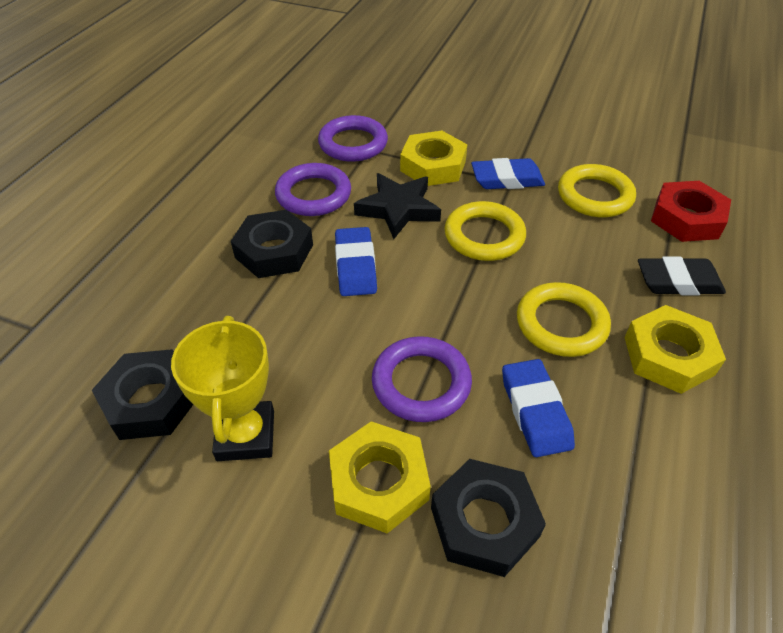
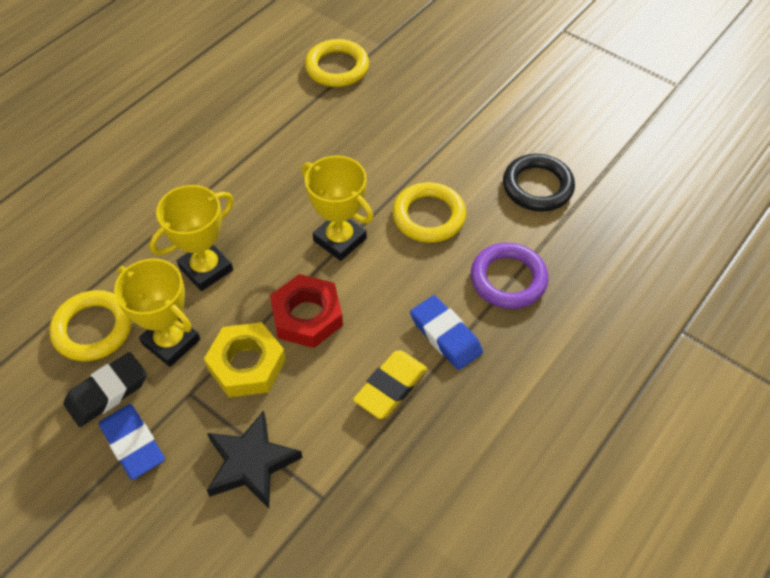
black nut: 3 -> 0
black ring: 0 -> 1
blue eraser: 3 -> 2
purple ring: 3 -> 1
yellow eraser: 0 -> 1
yellow nut: 3 -> 1
yellow trophy: 1 -> 3

